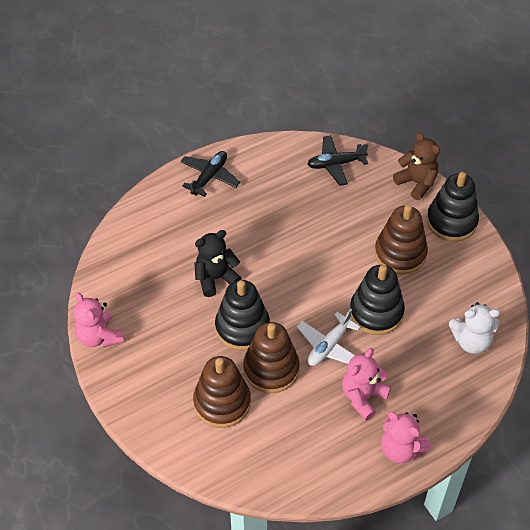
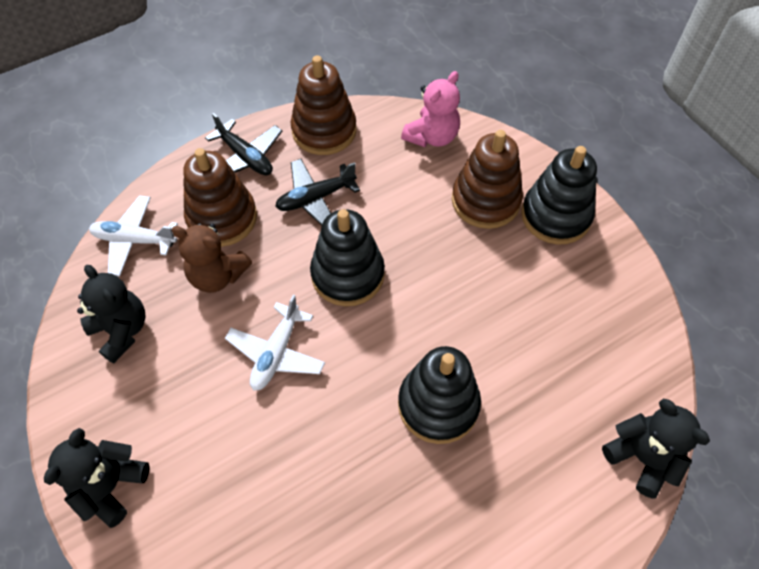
black teddy bear: 1 -> 3
pink teddy bear: 3 -> 1
white plane: 1 -> 2
white teddy bear: 1 -> 0

